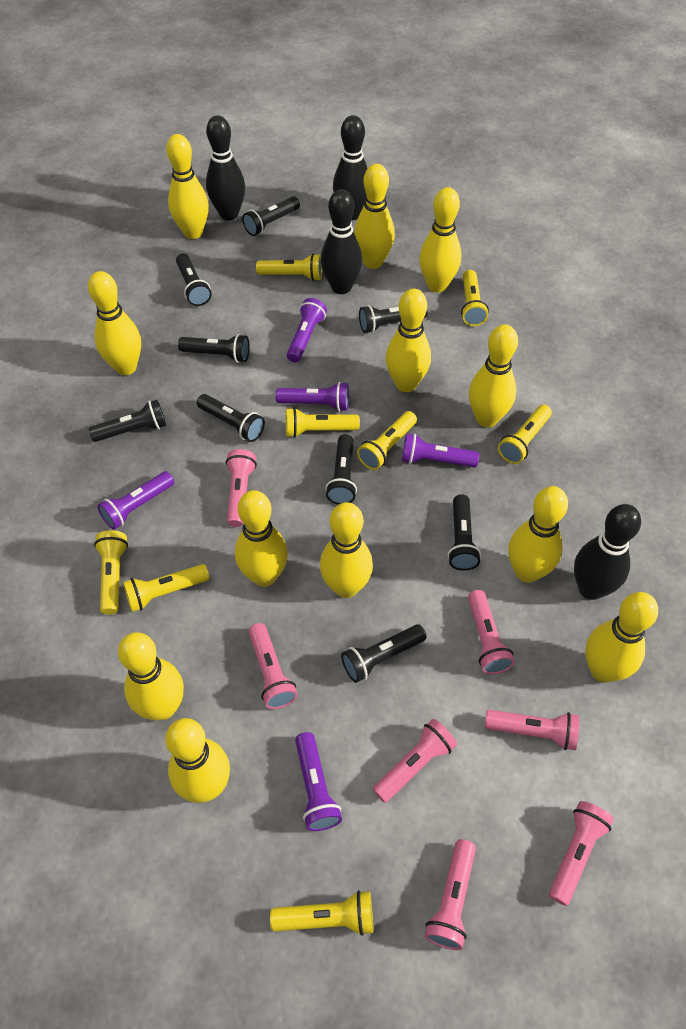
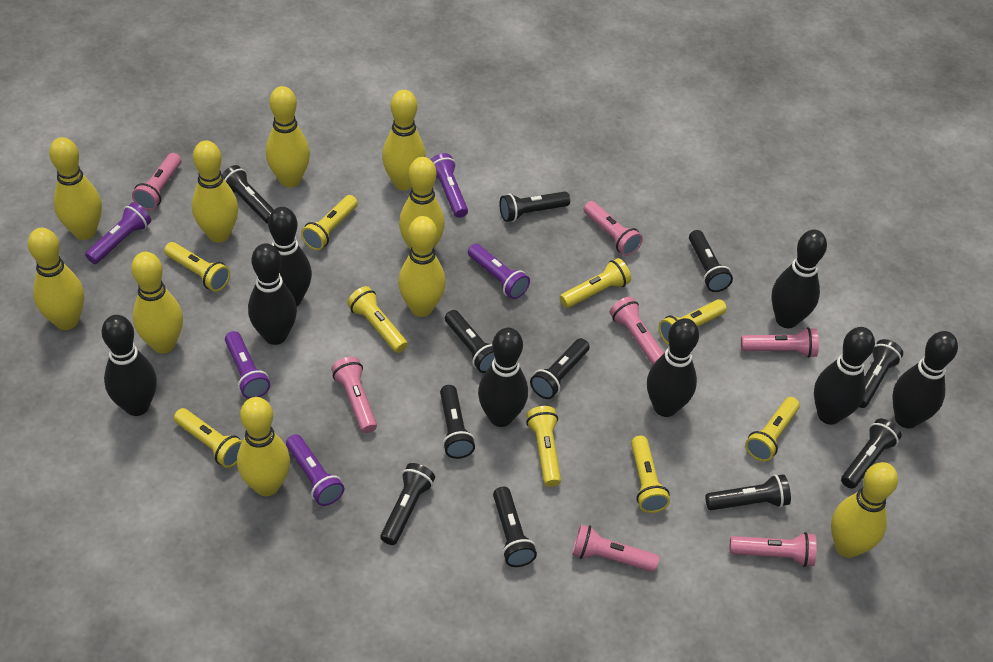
black bowling pin: 4 -> 8
black flashlight: 9 -> 11
yellow bowling pin: 12 -> 10
yellow flashlight: 8 -> 9

